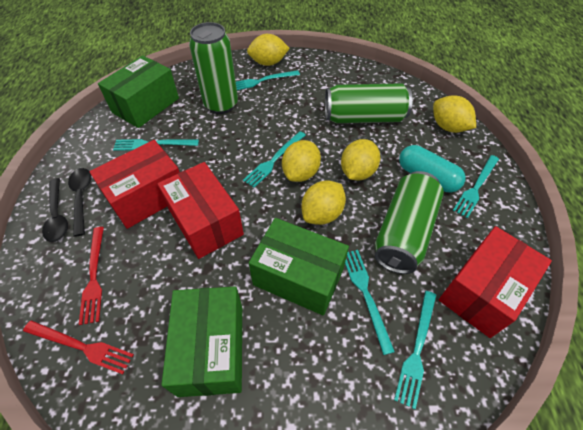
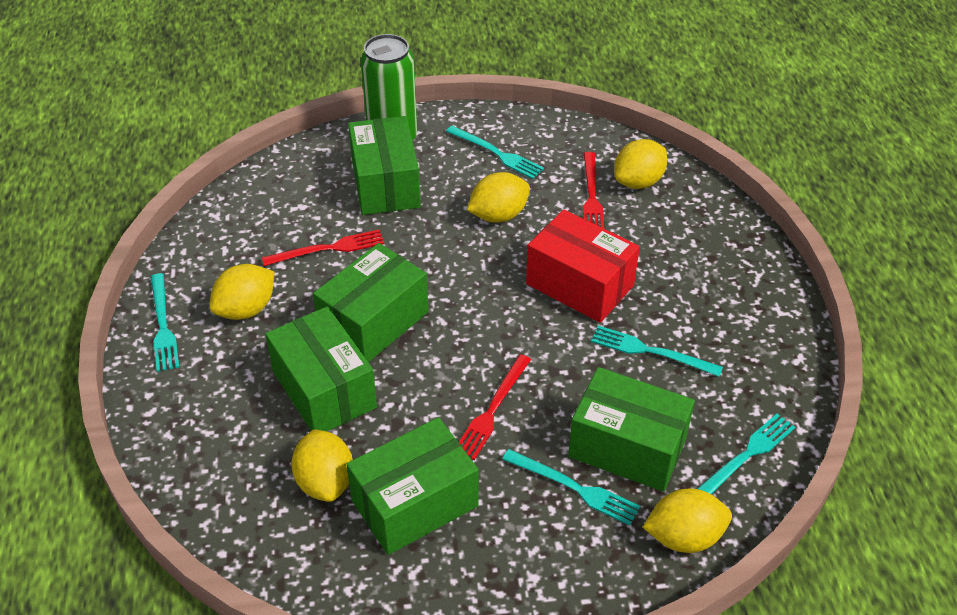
black spoon: 2 -> 0
green box: 3 -> 5
green can: 3 -> 1
red box: 3 -> 1
red fork: 2 -> 3
turquoise capsule: 1 -> 0
turquoise fork: 6 -> 5

